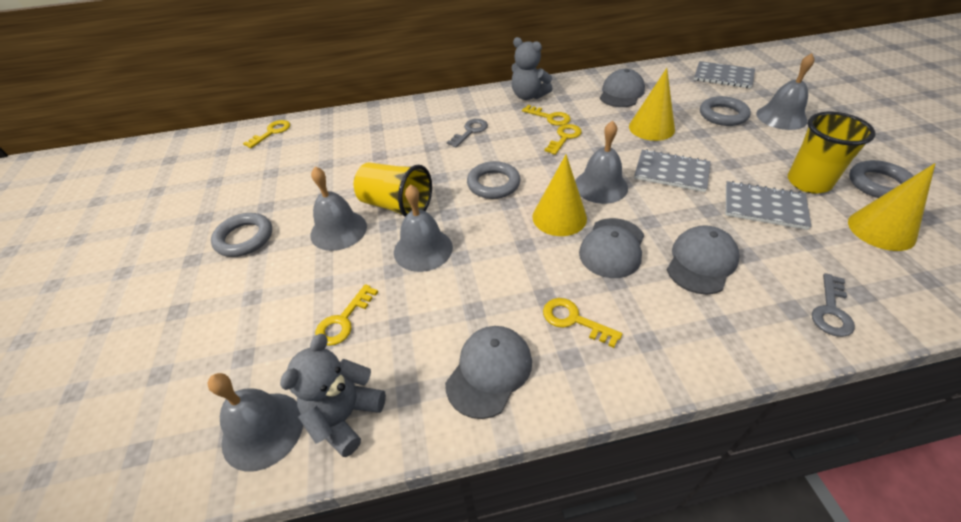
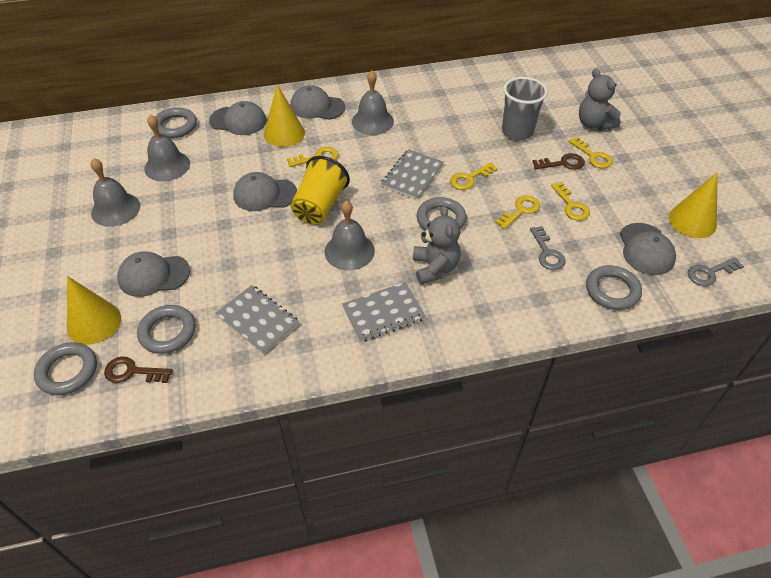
brown key: 0 -> 2
grey bell: 5 -> 4
grey cap: 4 -> 5
grey cup: 0 -> 1
grey ring: 4 -> 5
yellow cup: 2 -> 1

